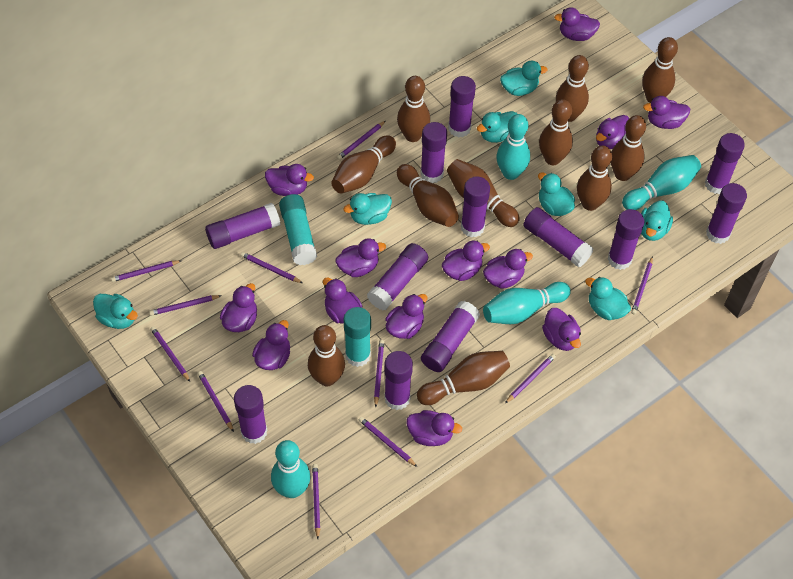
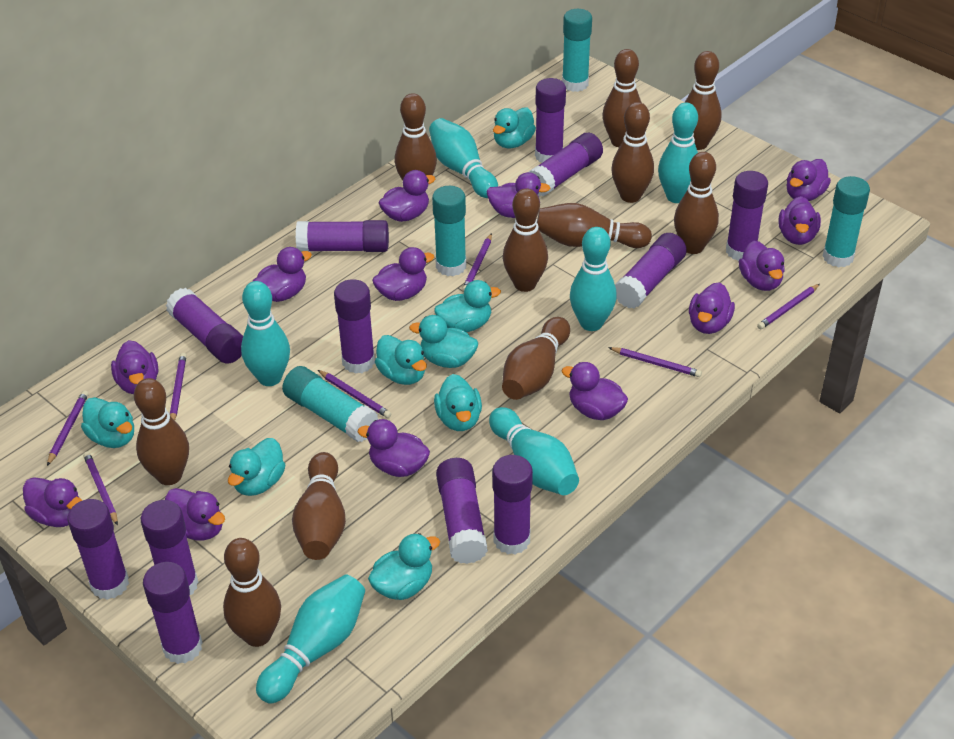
purple pencil: 11 -> 7
turquoise bowling pin: 4 -> 6
turquoise duck: 7 -> 8
turquoise glue stick: 2 -> 4

